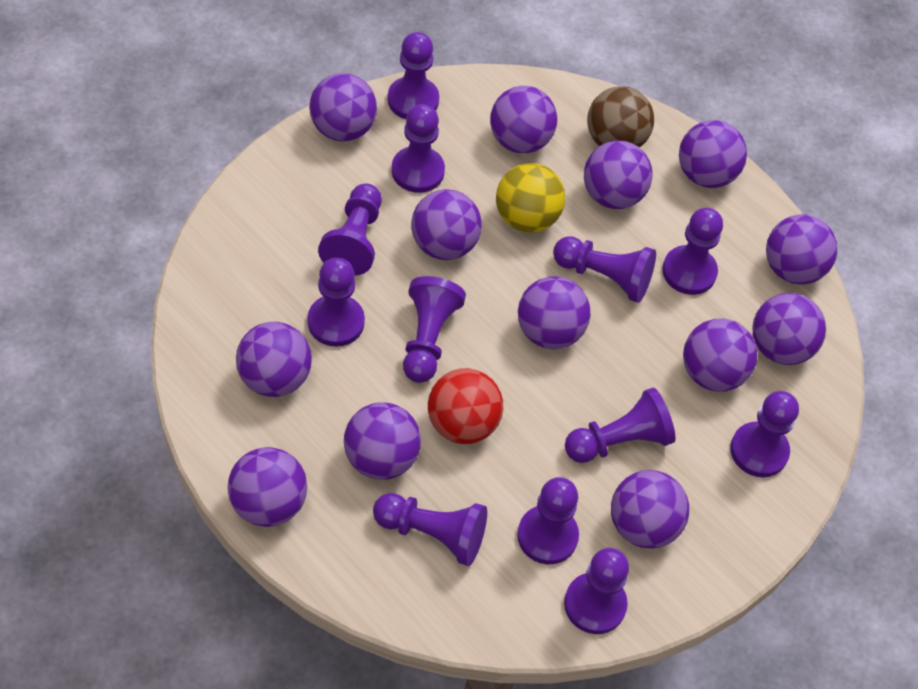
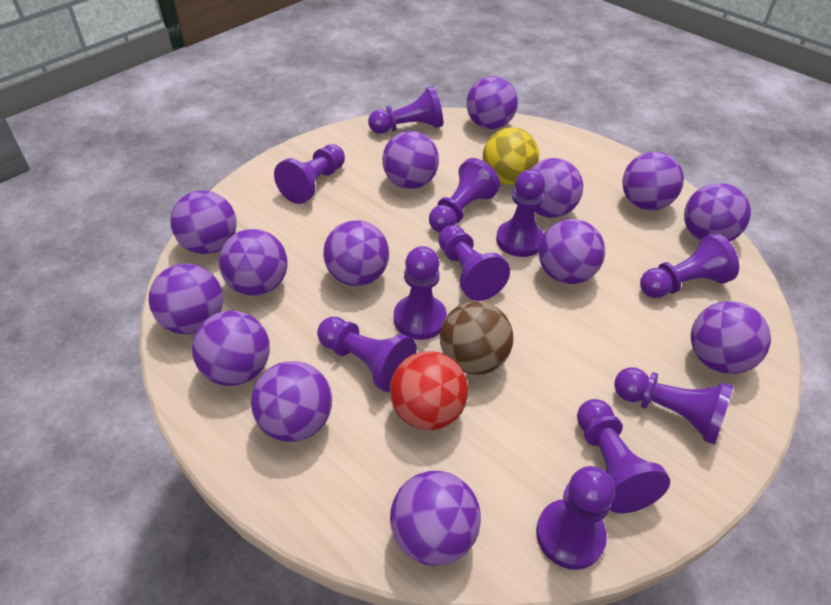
purple ball: 13 -> 14
purple pawn: 12 -> 11

